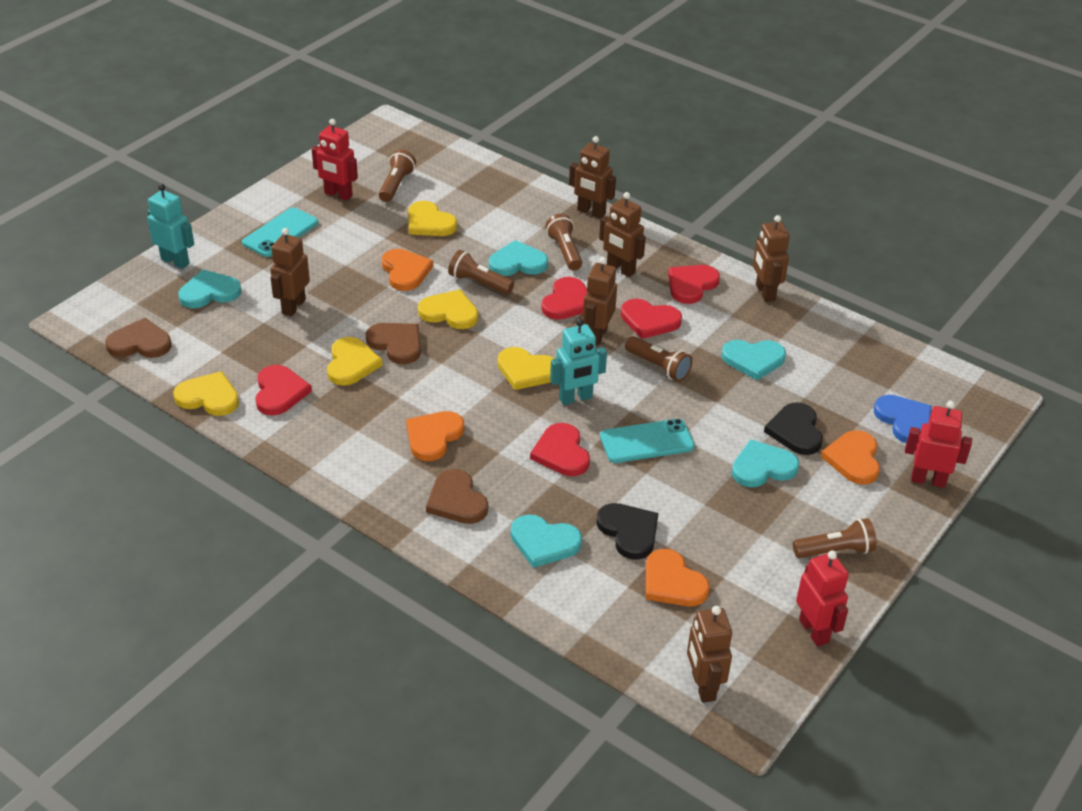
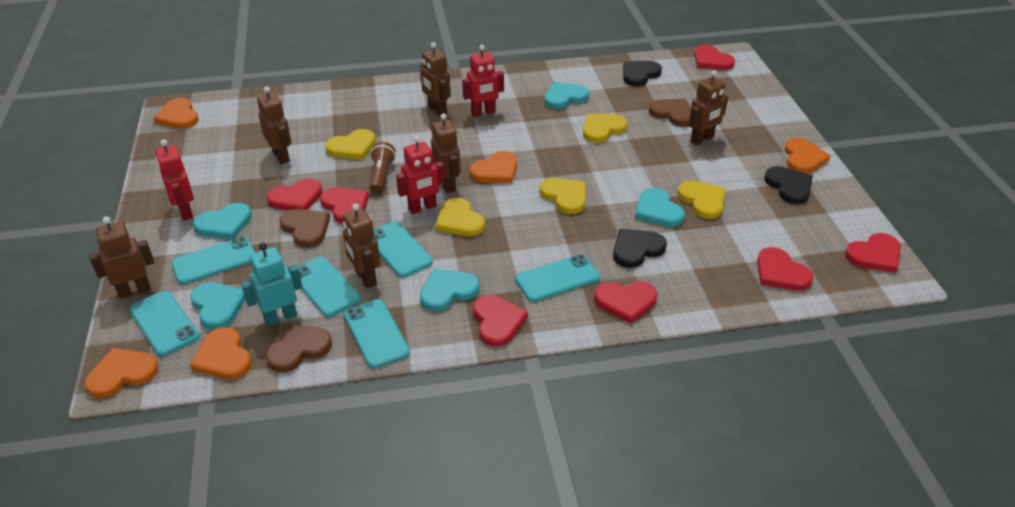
black heart: 2 -> 3
blue heart: 1 -> 0
brown flashlight: 5 -> 1
orange heart: 4 -> 5
red heart: 5 -> 7
turquoise phone: 2 -> 6
turquoise robot: 2 -> 1

